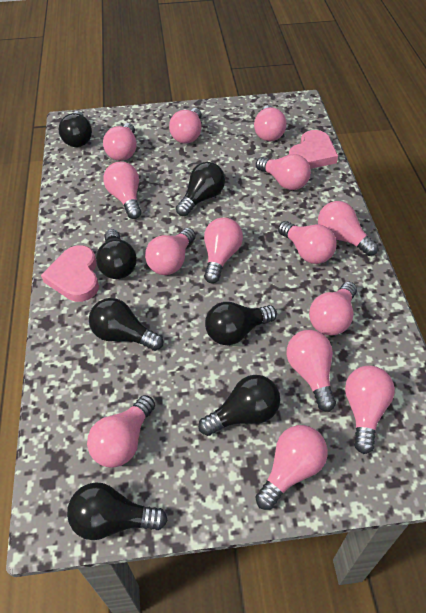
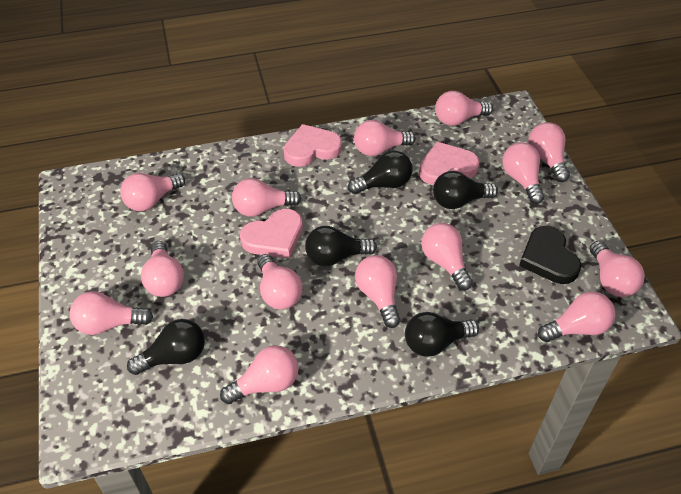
black heart: 0 -> 1
black light bulb: 7 -> 5
pink heart: 2 -> 3

